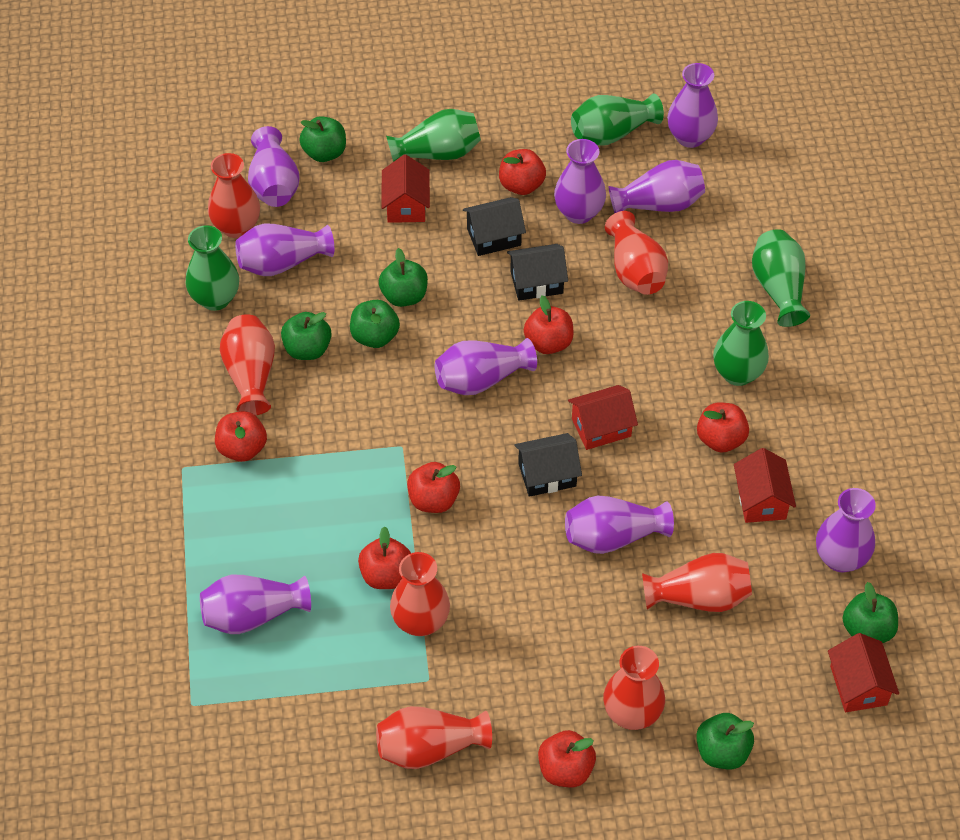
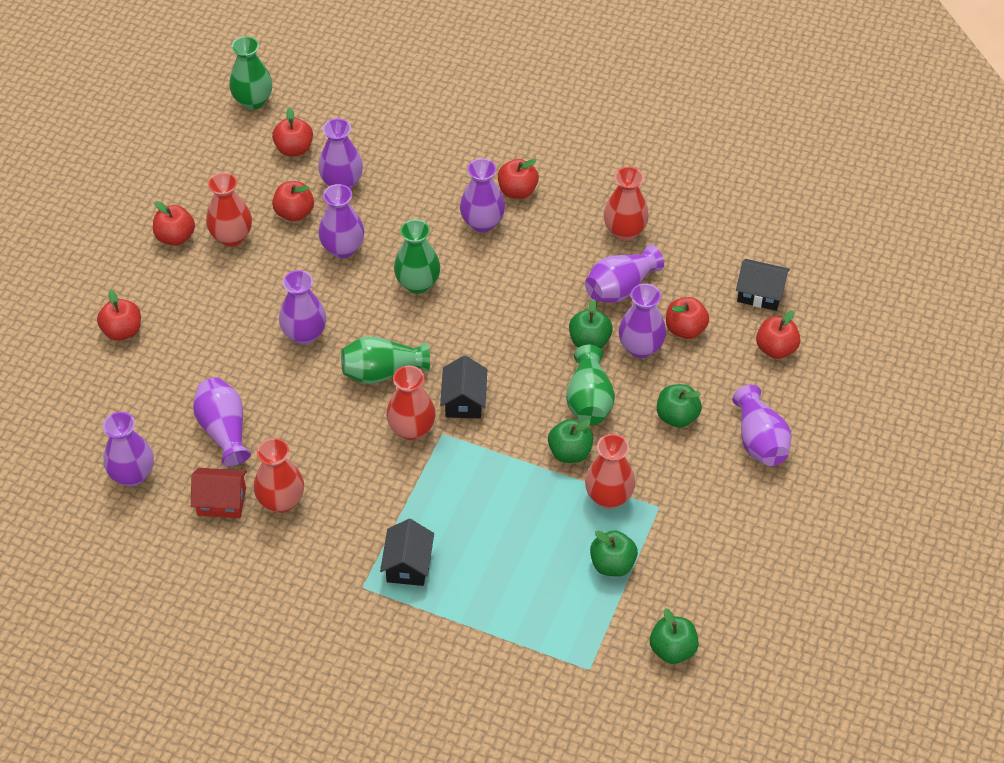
green apple: 6 -> 5
green vase: 5 -> 4
red house: 4 -> 1
red vase: 7 -> 5

